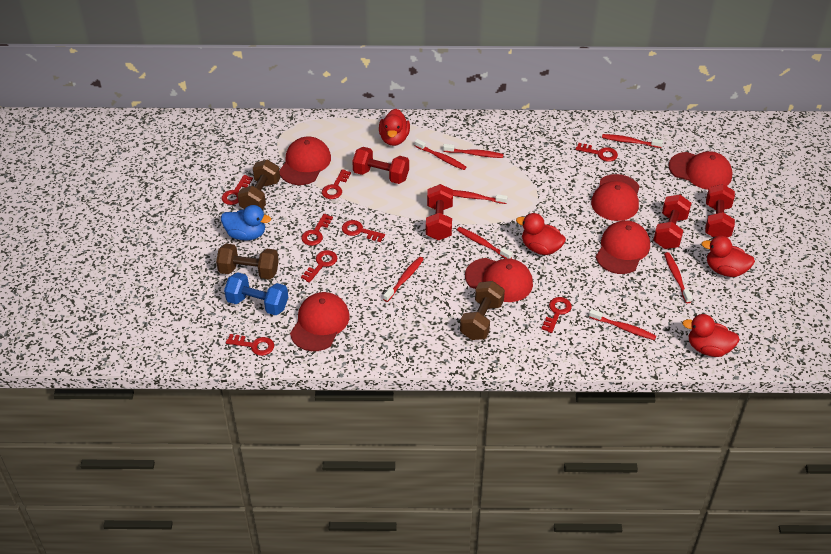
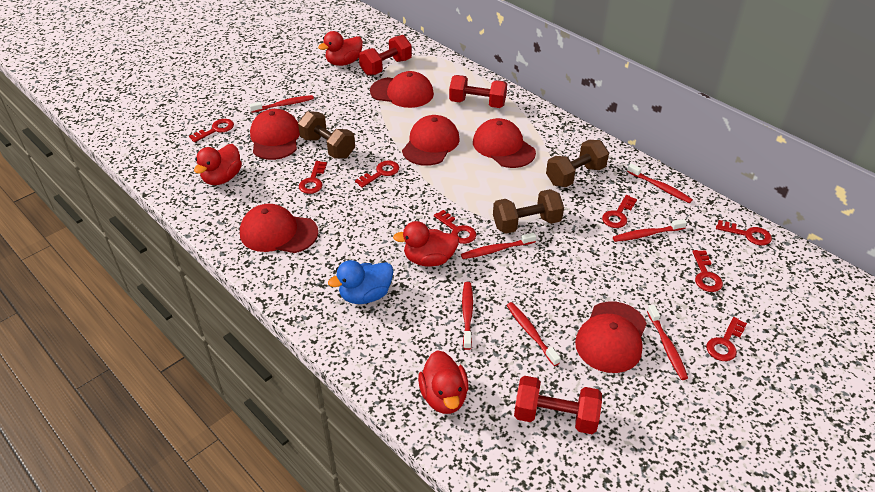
blue dumbbell: 1 -> 0
red dumbbell: 4 -> 3
red toothbrush: 8 -> 7

